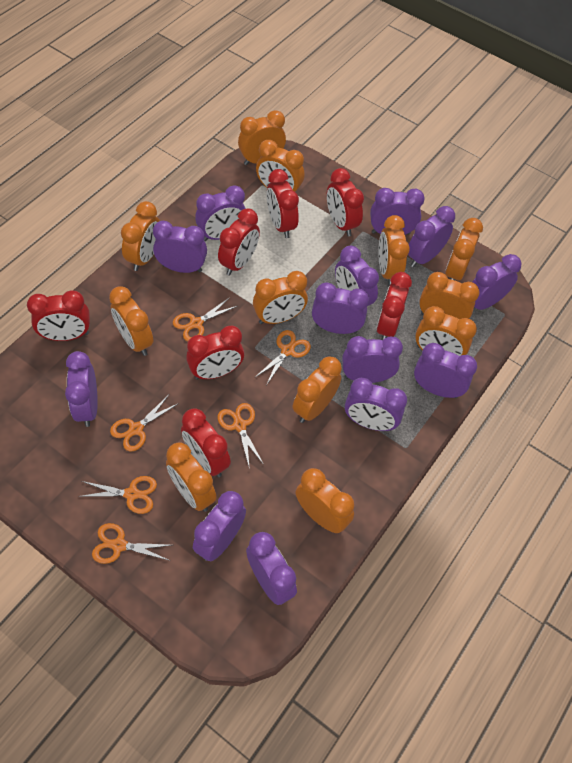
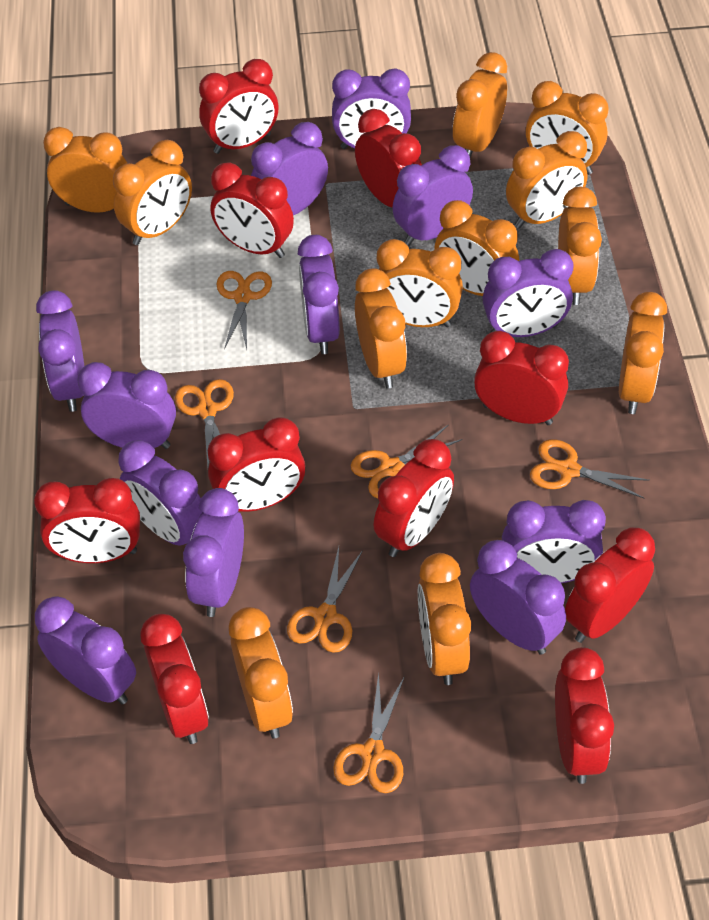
purple clock: 13 -> 12
red clock: 7 -> 10

